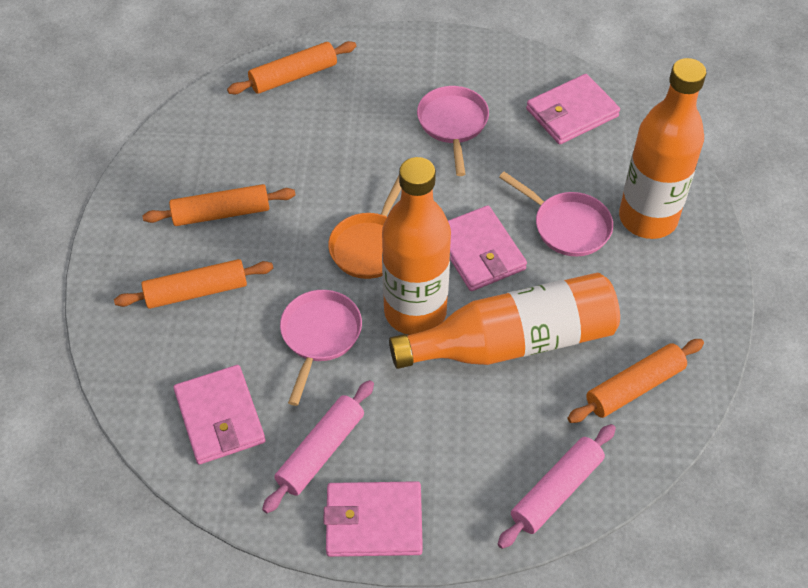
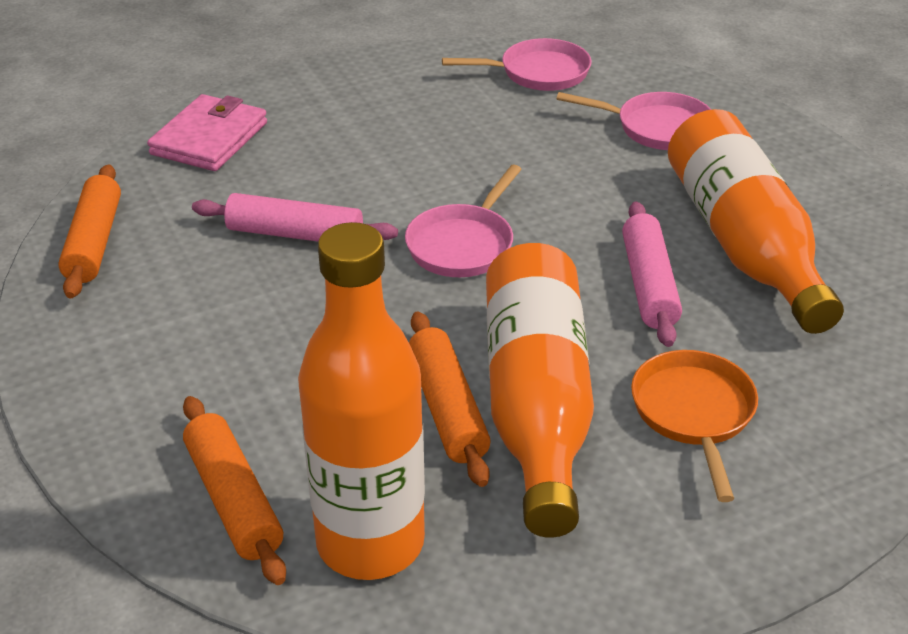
orange rolling pin: 4 -> 3
pink wallet: 4 -> 1

